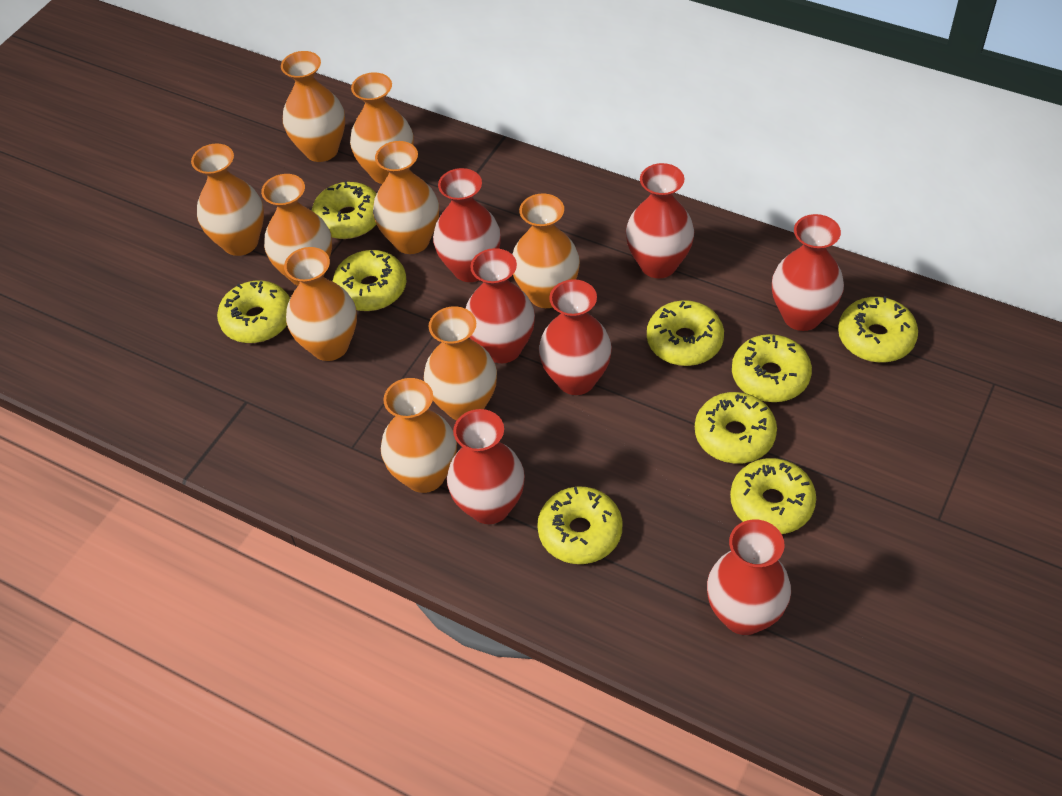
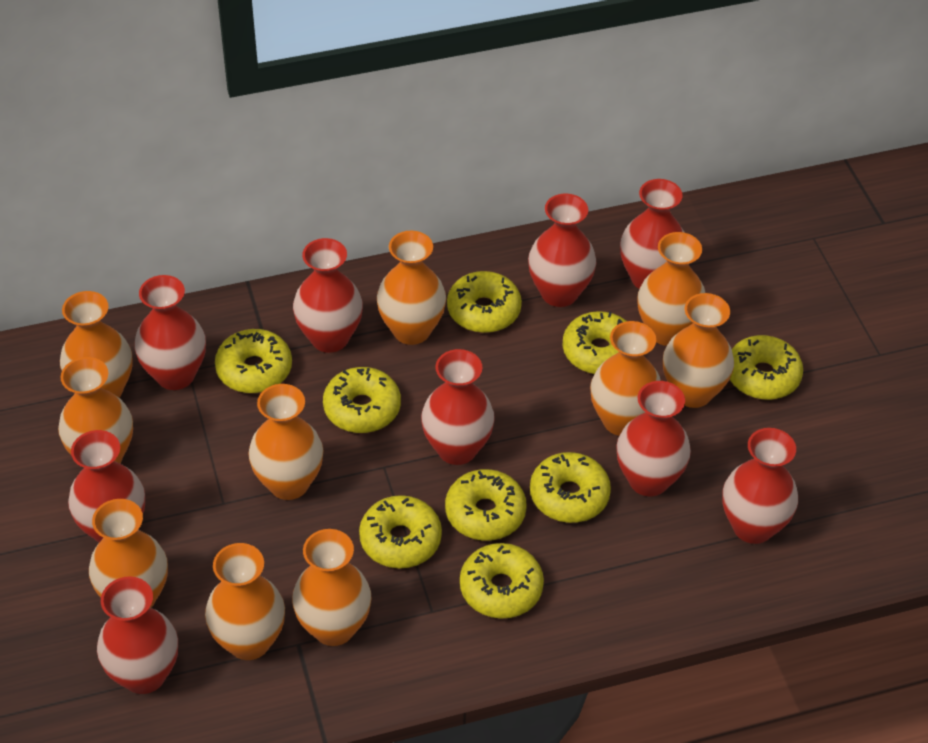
orange vase: 9 -> 10
red vase: 7 -> 9

